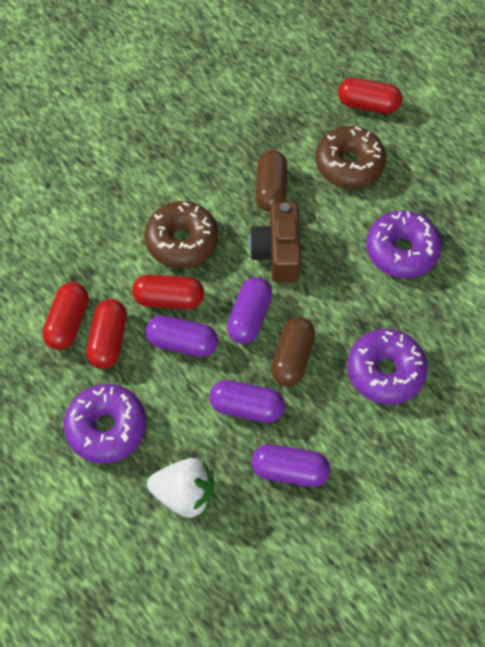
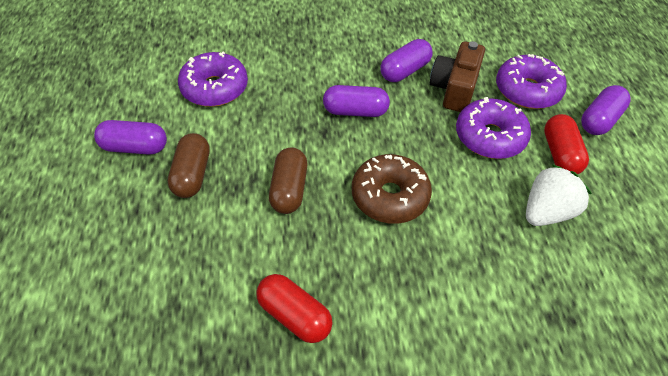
brown donut: 2 -> 1
red capsule: 4 -> 2

